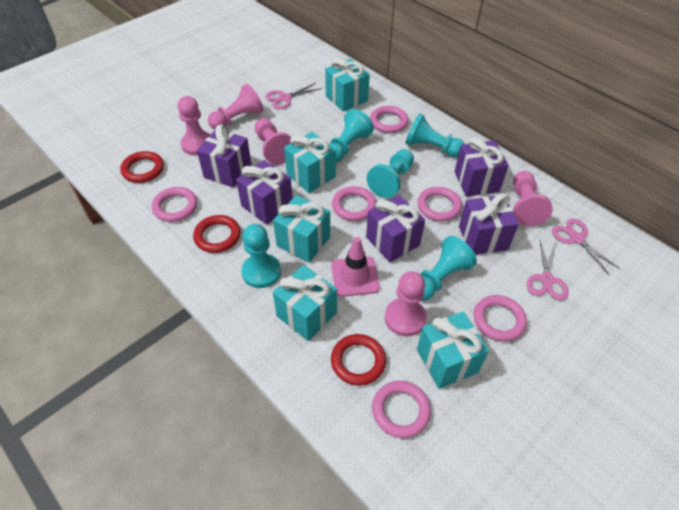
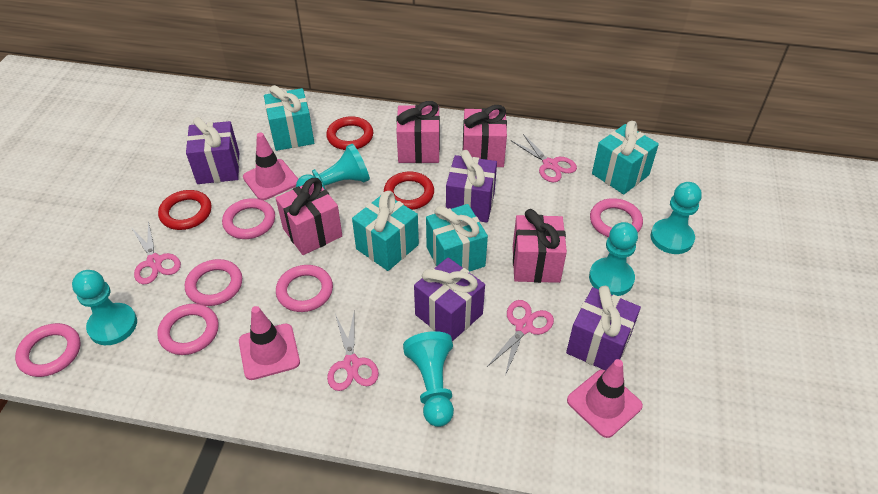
pink gift: 0 -> 4
pink pawn: 5 -> 0
pink scissors: 3 -> 4
pink traffic cone: 1 -> 3
purple gift: 5 -> 4
turquoise gift: 5 -> 4

